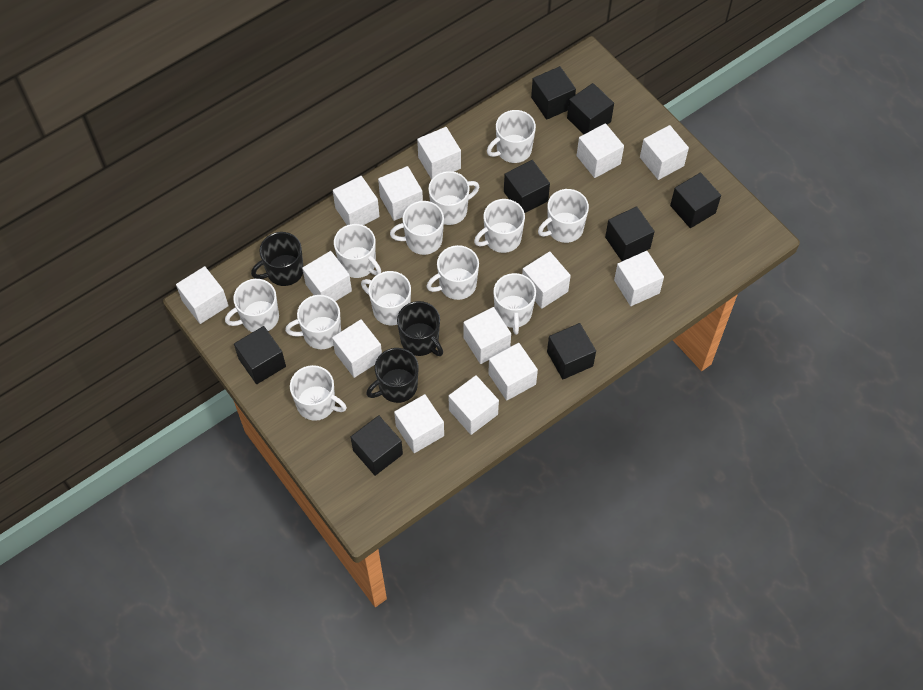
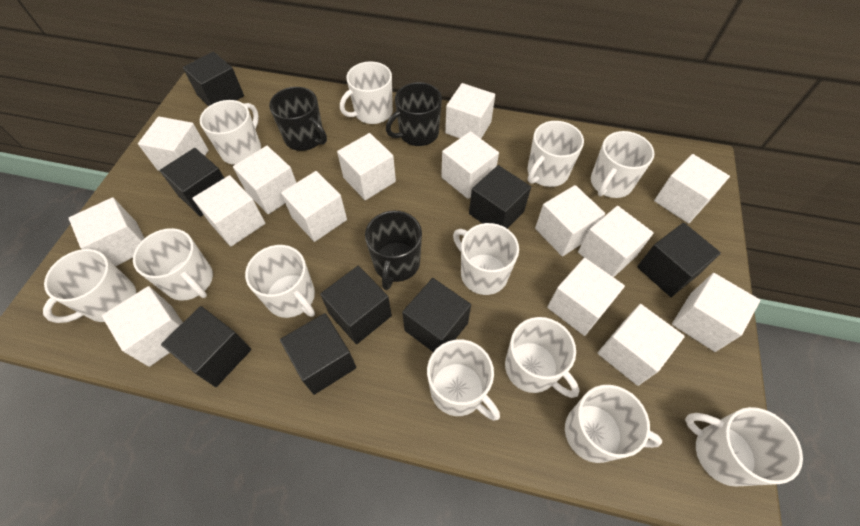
white cube: 14 -> 15

